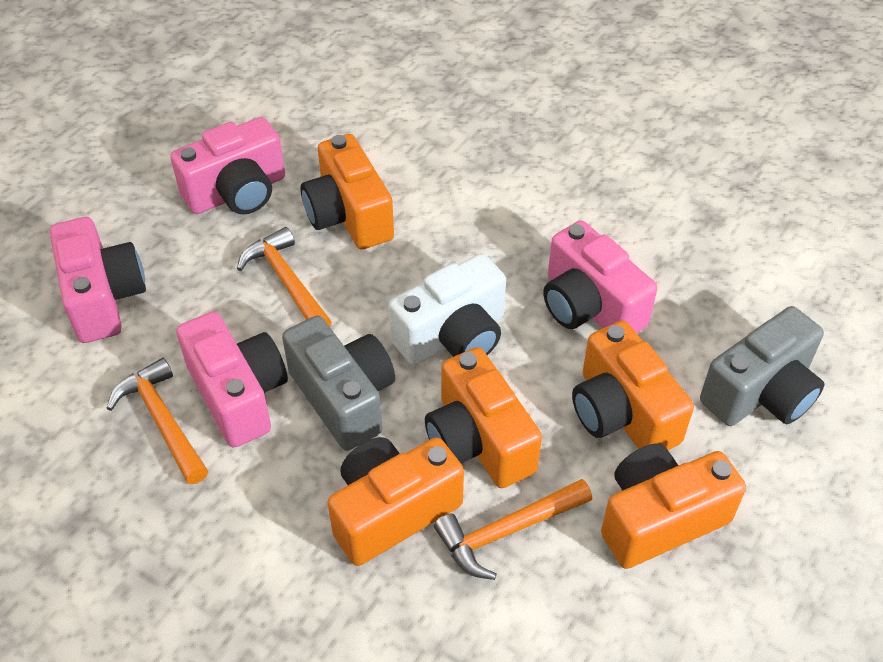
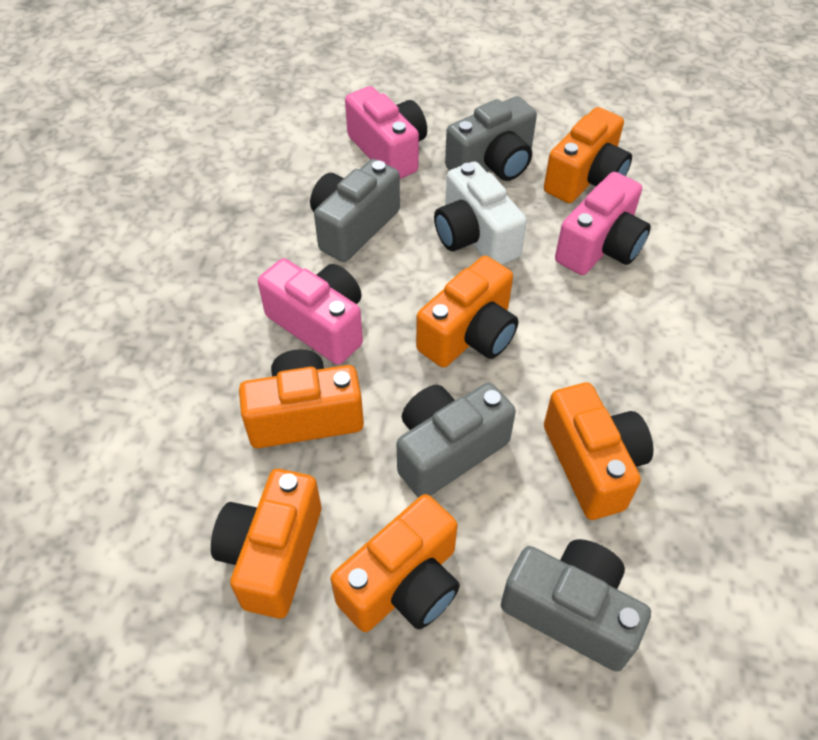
grey camera: 2 -> 4
orange camera: 5 -> 6
orange hammer: 3 -> 0
pink camera: 4 -> 3

